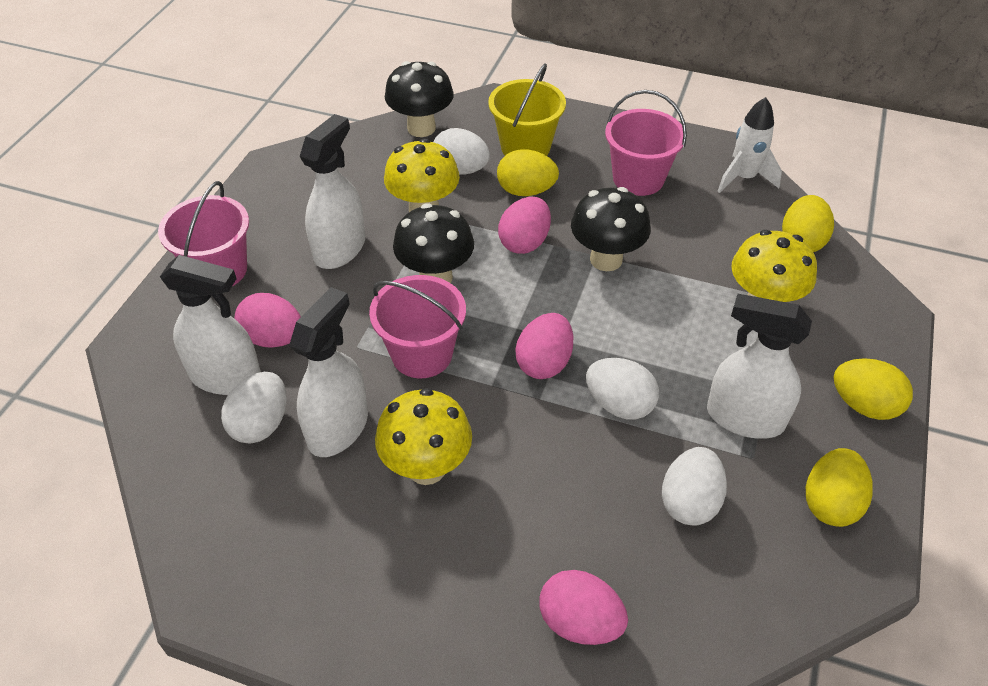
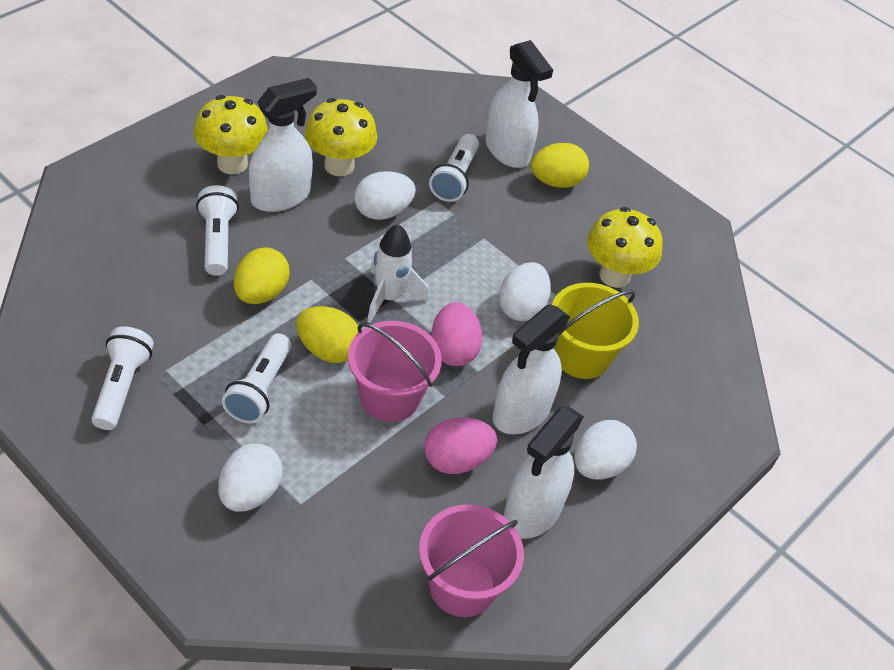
black mushroom: 3 -> 0
pink bucket: 3 -> 2
pink egg: 4 -> 2
white flashlight: 0 -> 4
yellow egg: 4 -> 3

